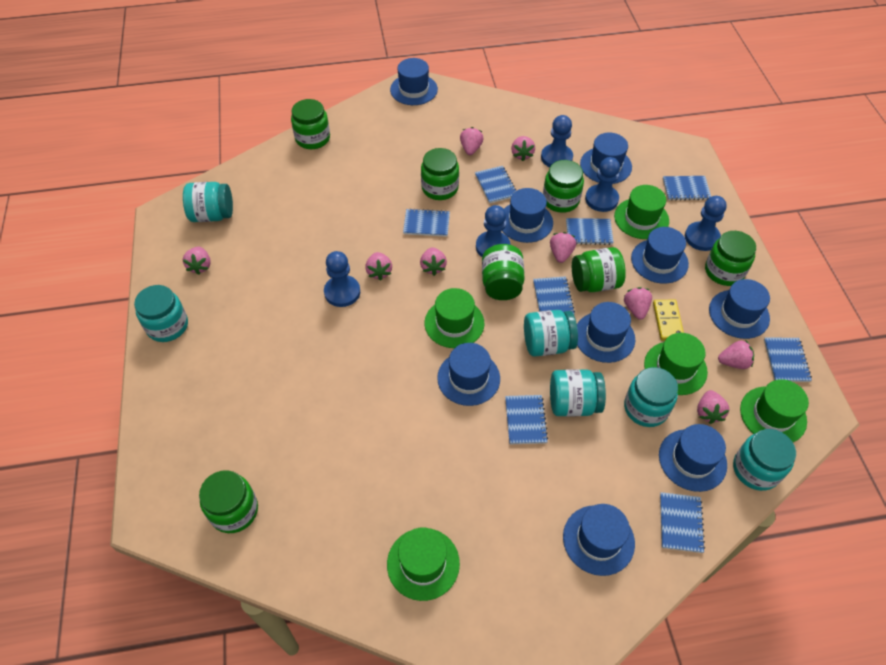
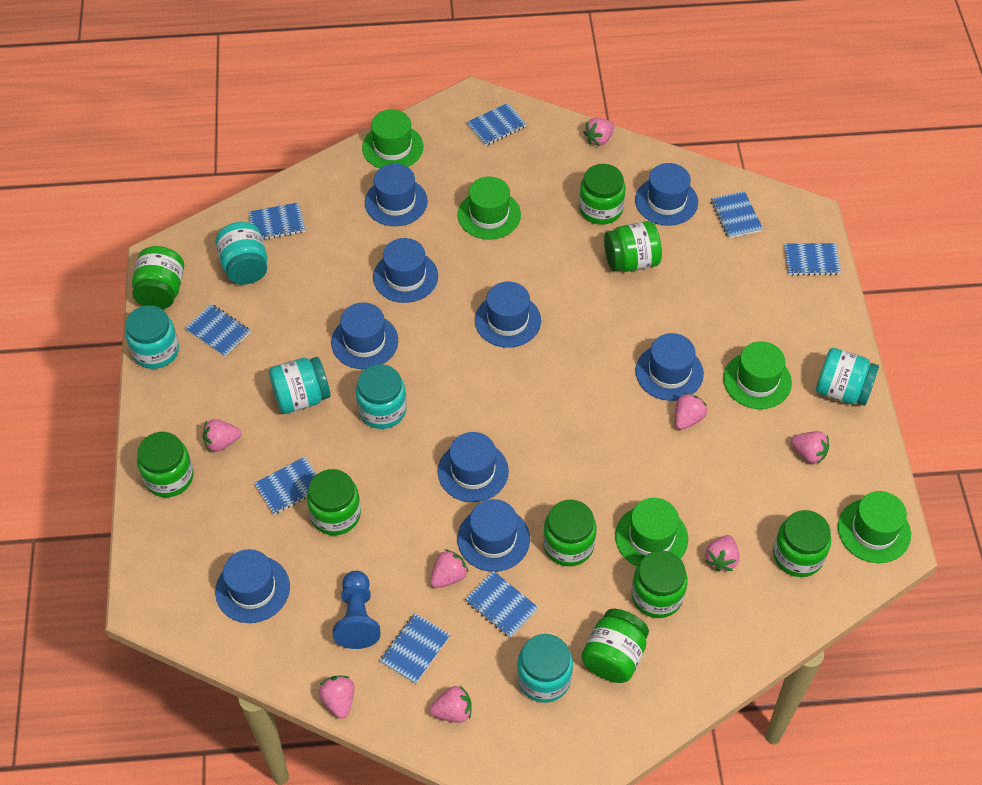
blue pawn: 5 -> 1
green jar: 7 -> 9
pink strawberry: 9 -> 8
yellow domino: 1 -> 0

